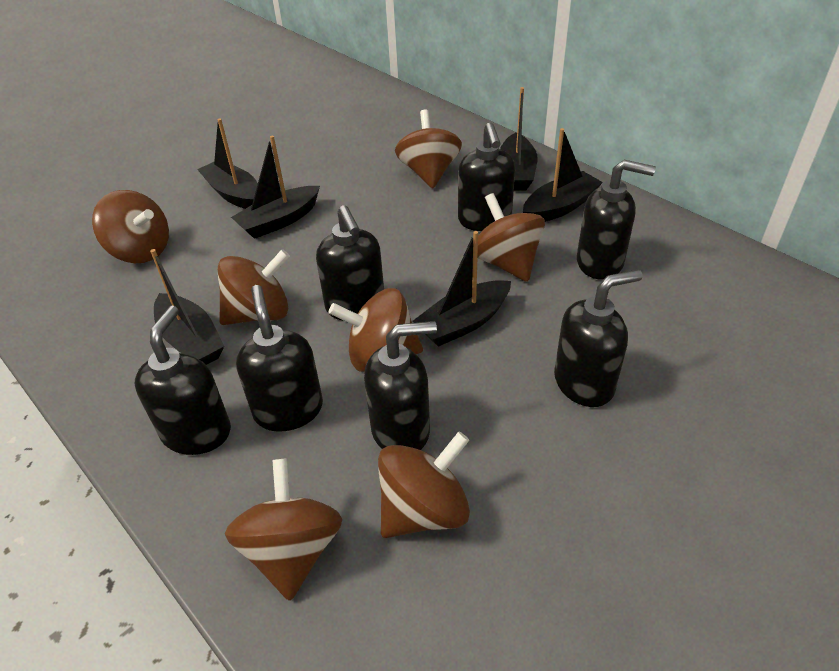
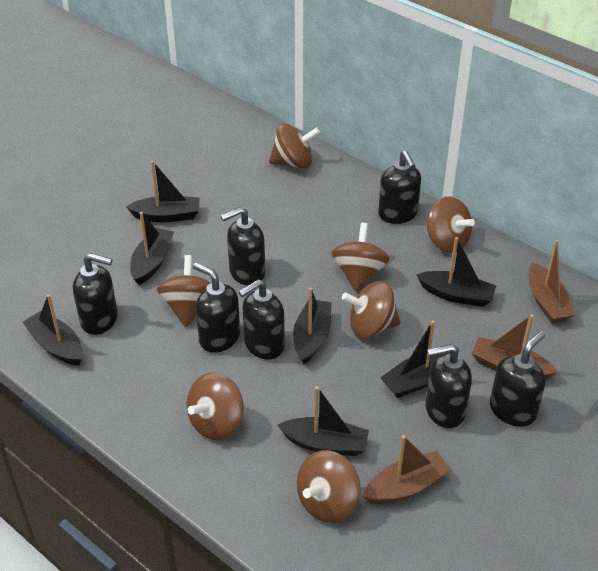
black boat: 6 -> 7
brown boat: 0 -> 3

